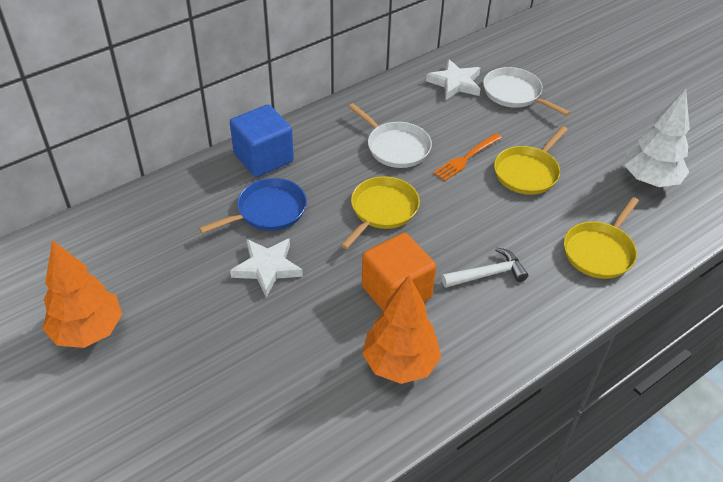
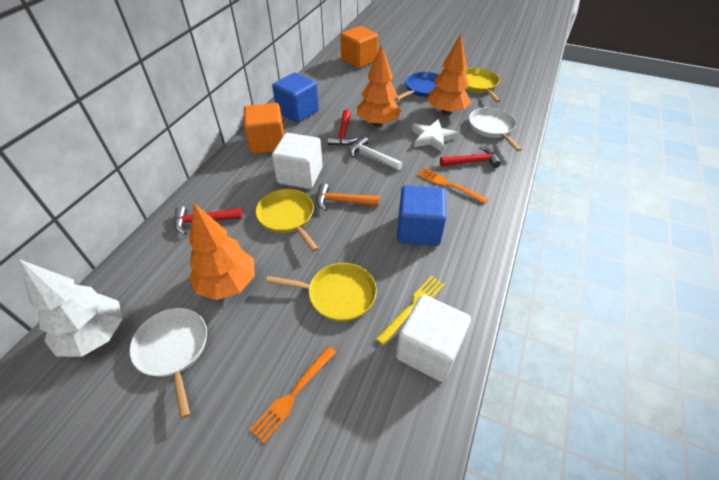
blue cube: 1 -> 2
orange cube: 1 -> 2
orange fork: 1 -> 2
orange hammer: 0 -> 1
orange tree: 2 -> 3
red hammer: 0 -> 3
white cube: 0 -> 2
white star: 2 -> 1
yellow fork: 0 -> 1

